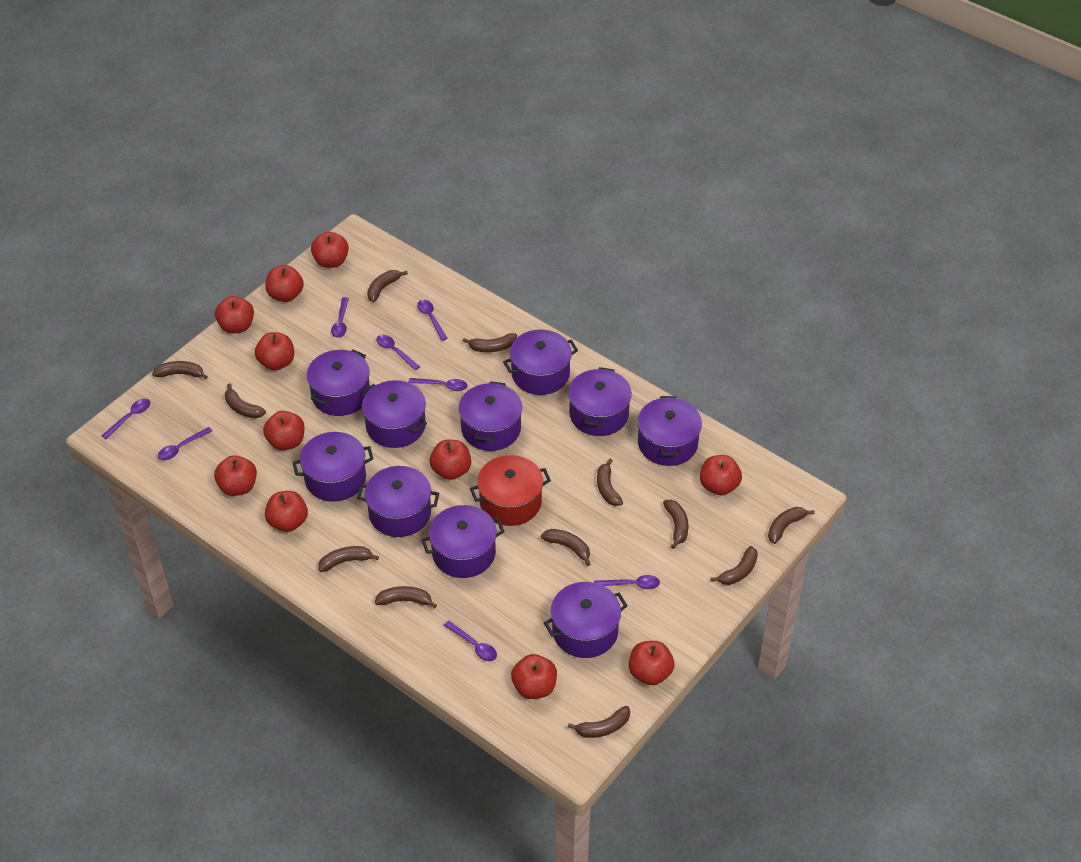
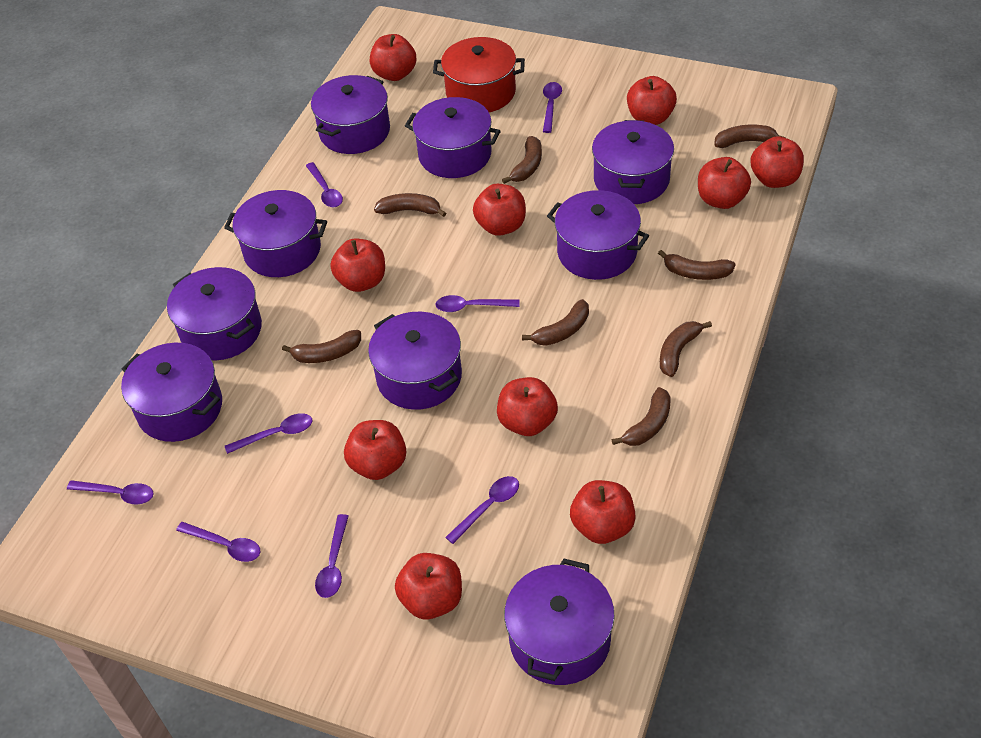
brown banana: 12 -> 8
purple pot: 10 -> 9
red apple: 11 -> 10

